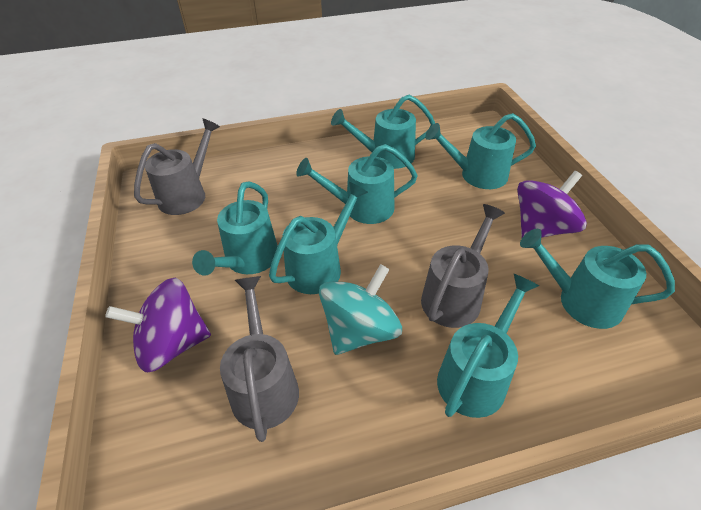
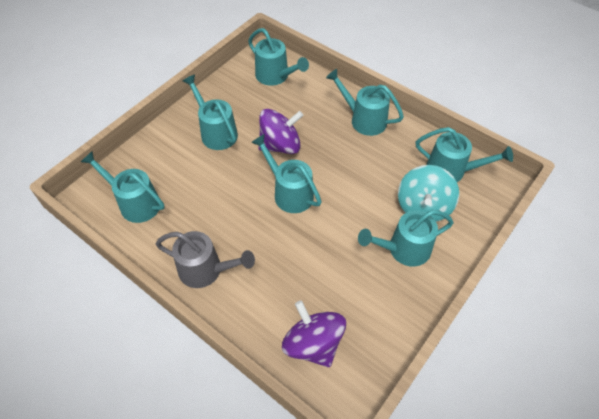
grey watering can: 3 -> 1

